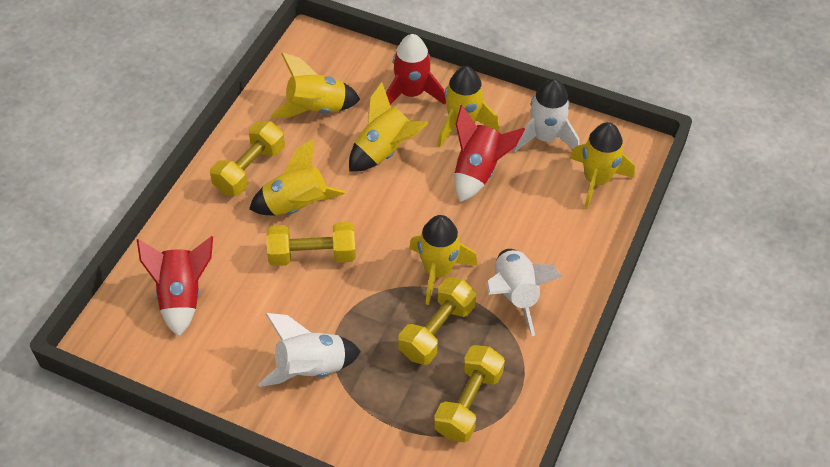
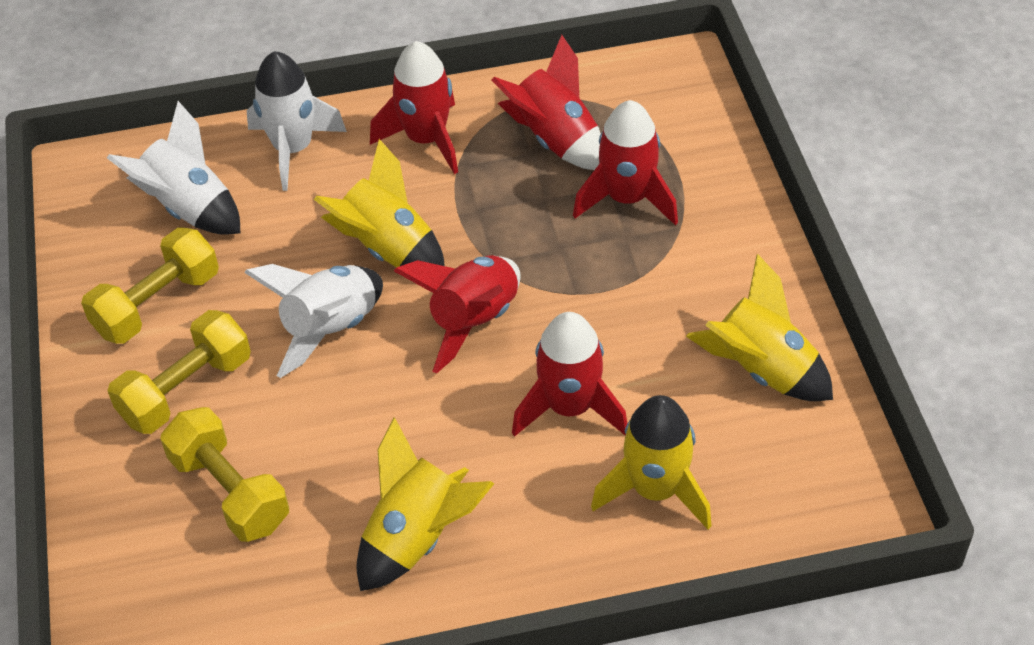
red rocket: 3 -> 5
yellow dumbbell: 4 -> 3
yellow rocket: 6 -> 4

